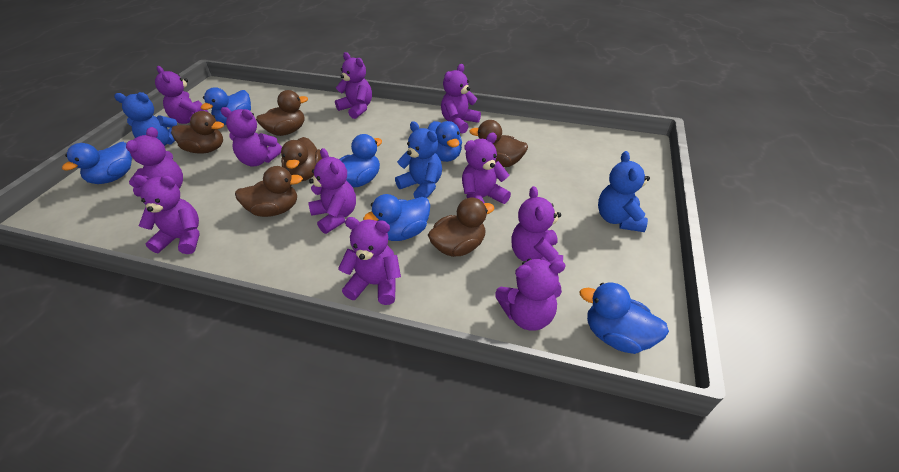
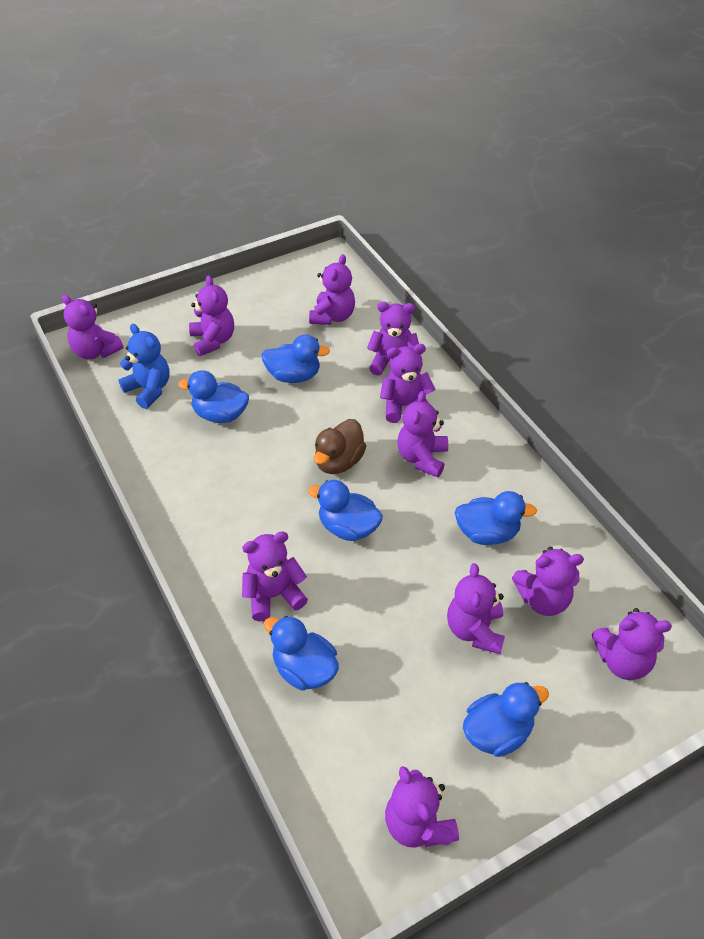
blue teddy bear: 3 -> 1
brown duck: 6 -> 1

